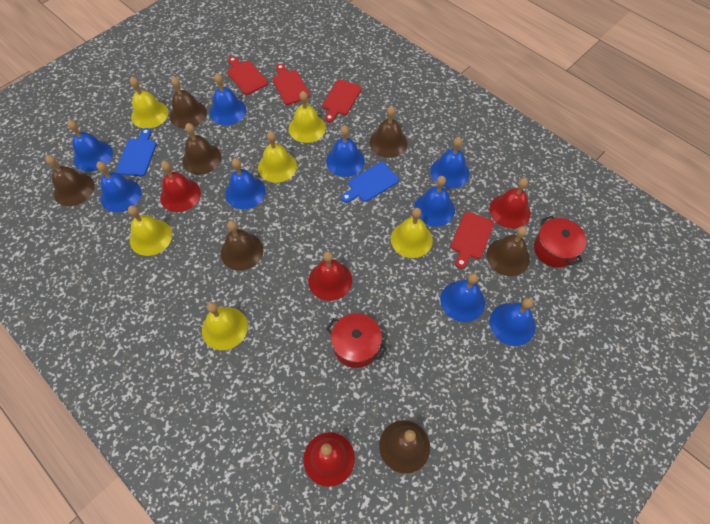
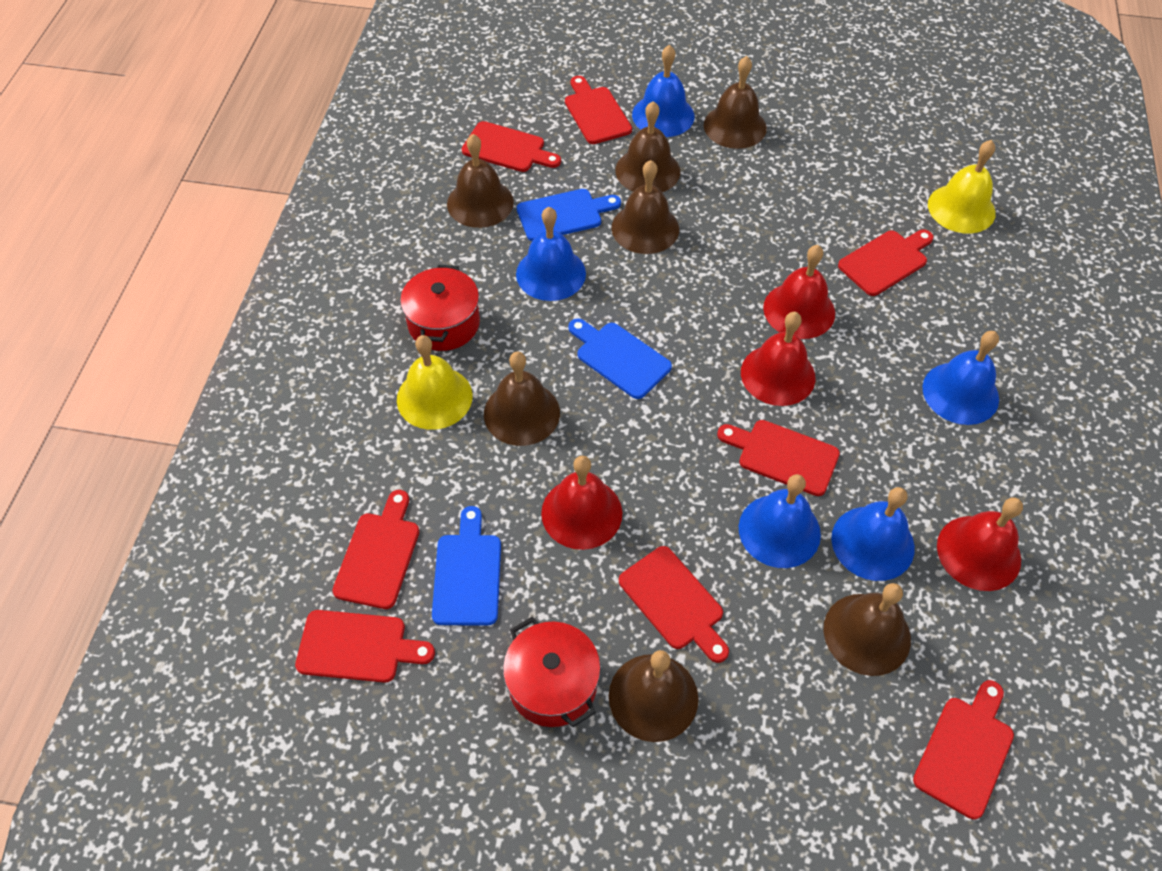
blue bell: 9 -> 5
blue cutting board: 2 -> 3
red cutting board: 4 -> 8
yellow bell: 6 -> 2

